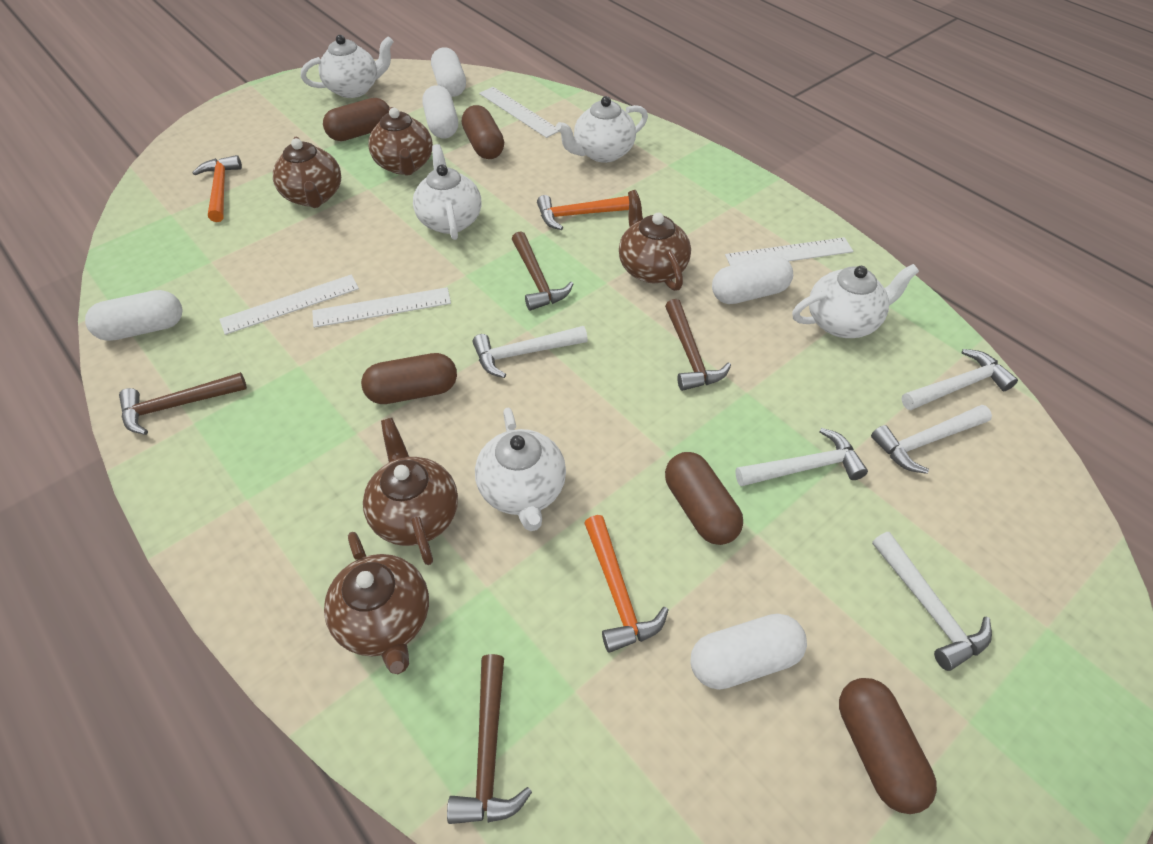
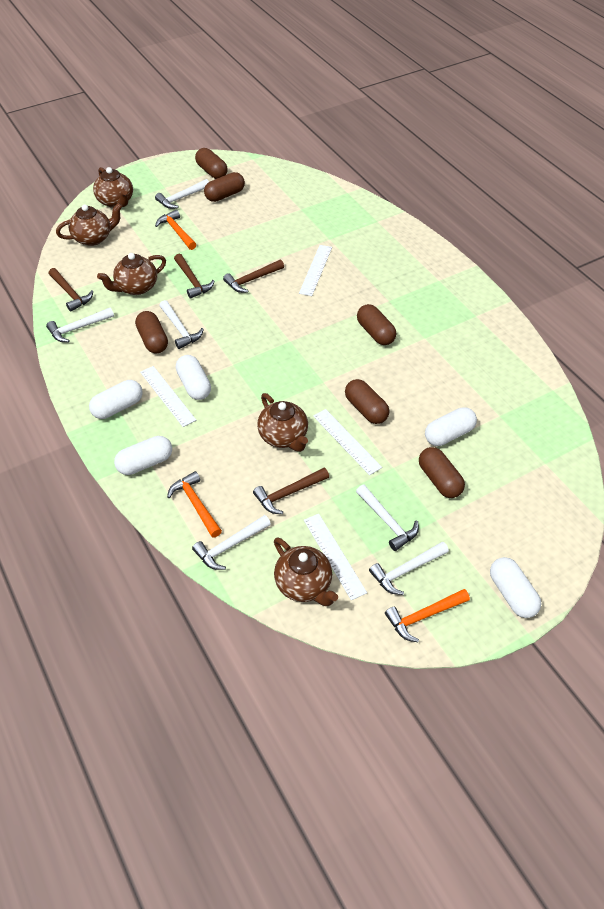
brown capsule: 5 -> 6
white hammer: 5 -> 6
white teapot: 5 -> 0

